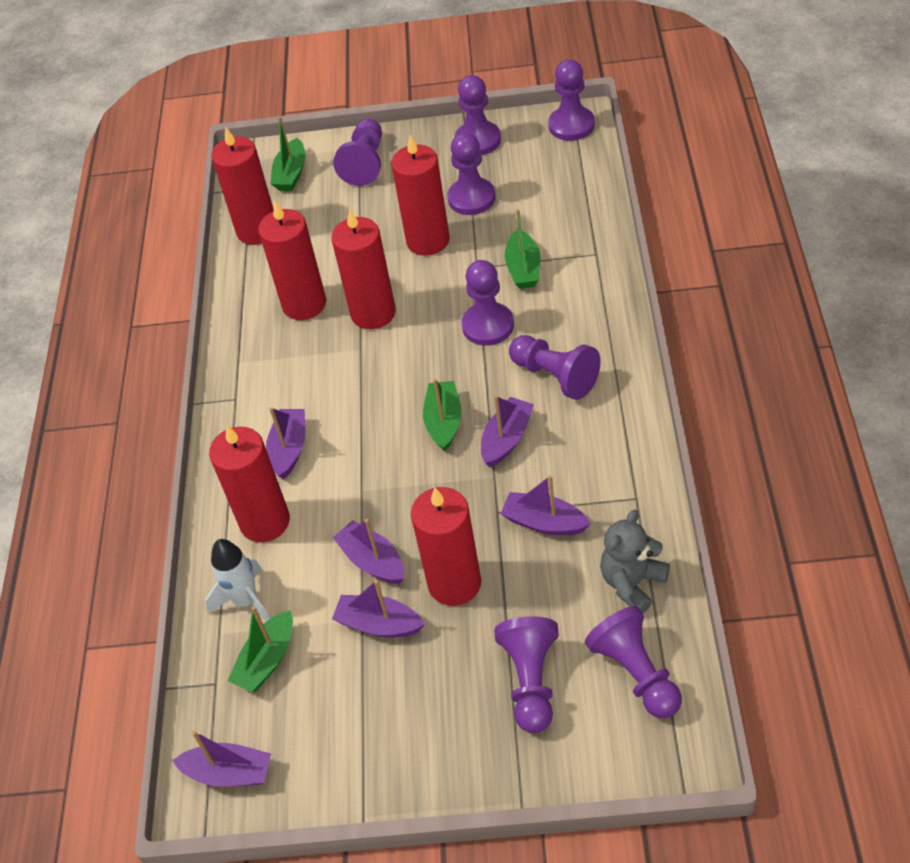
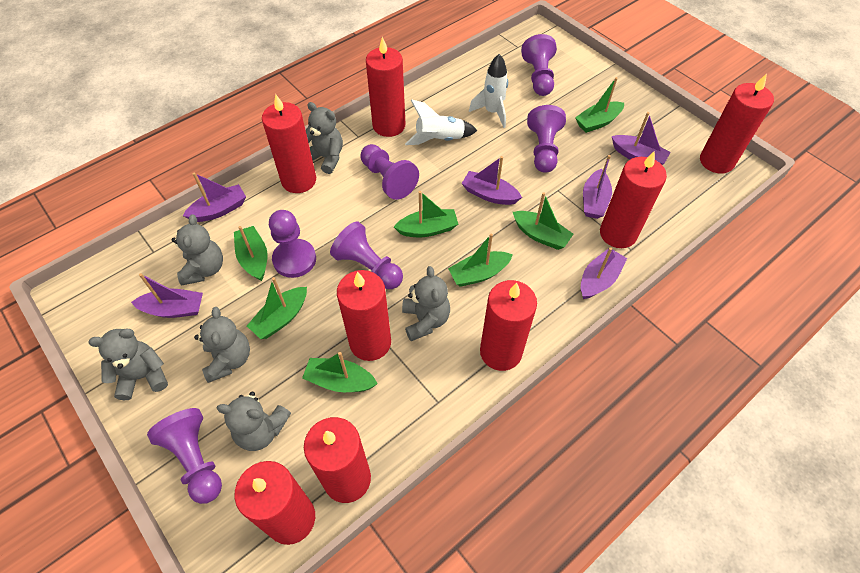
green boat: 4 -> 7
grey teddy bear: 1 -> 6
purple pawn: 8 -> 6
red candle: 6 -> 8
white rocket: 1 -> 2

